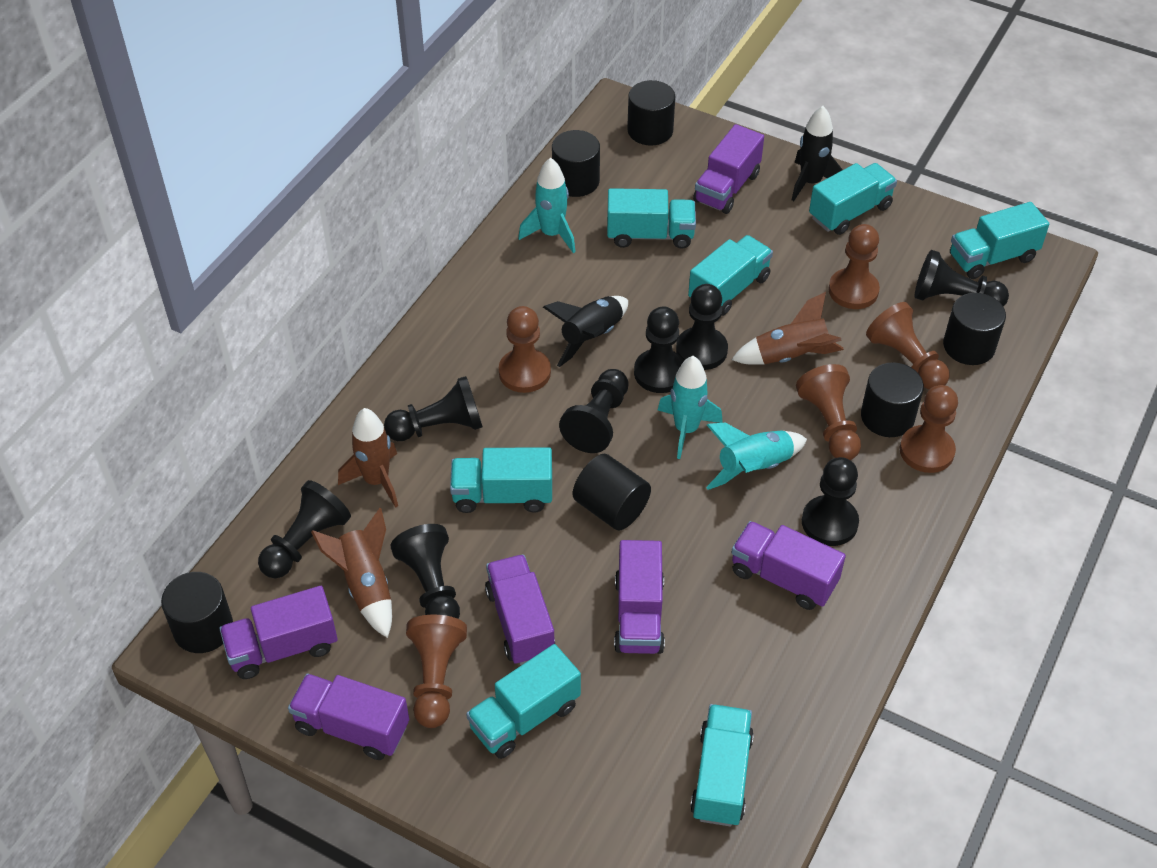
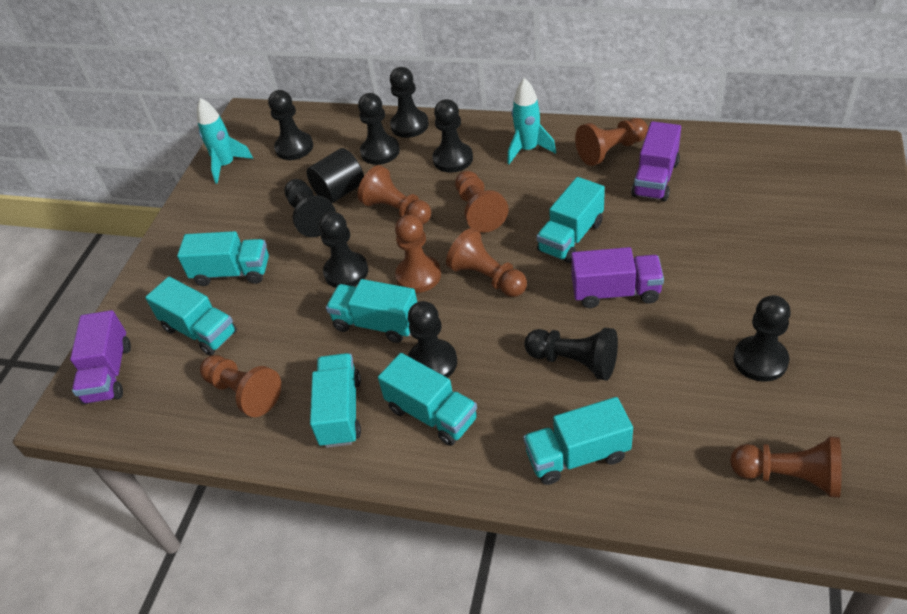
black cylinder: 6 -> 1
black pawn: 8 -> 9
black rocket: 2 -> 0
brown pawn: 6 -> 7
brown rocket: 3 -> 0
purple truck: 6 -> 3
turquoise rocket: 3 -> 2

